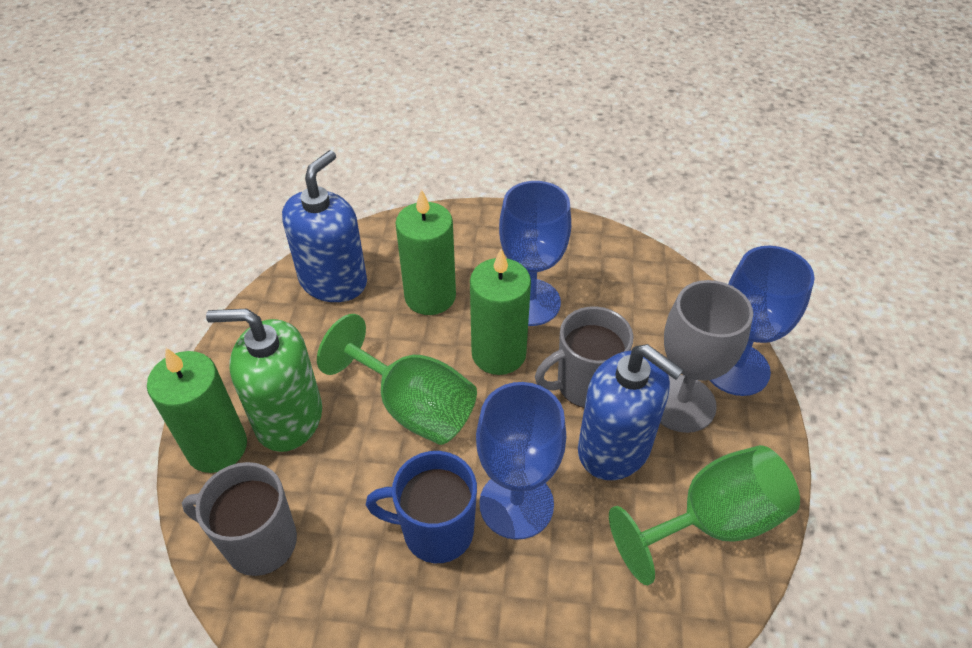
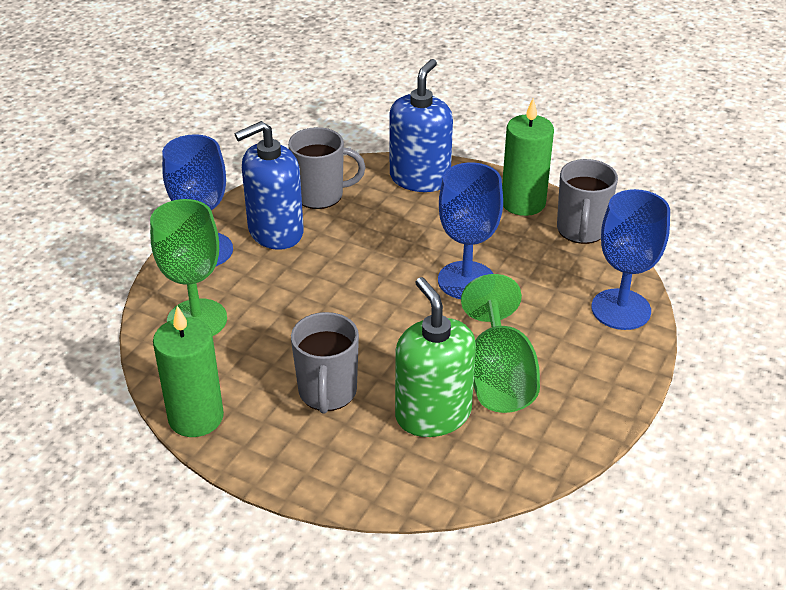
blue mug: 1 -> 0
green candle: 3 -> 2
grey goblet: 1 -> 0
grey mug: 2 -> 3

